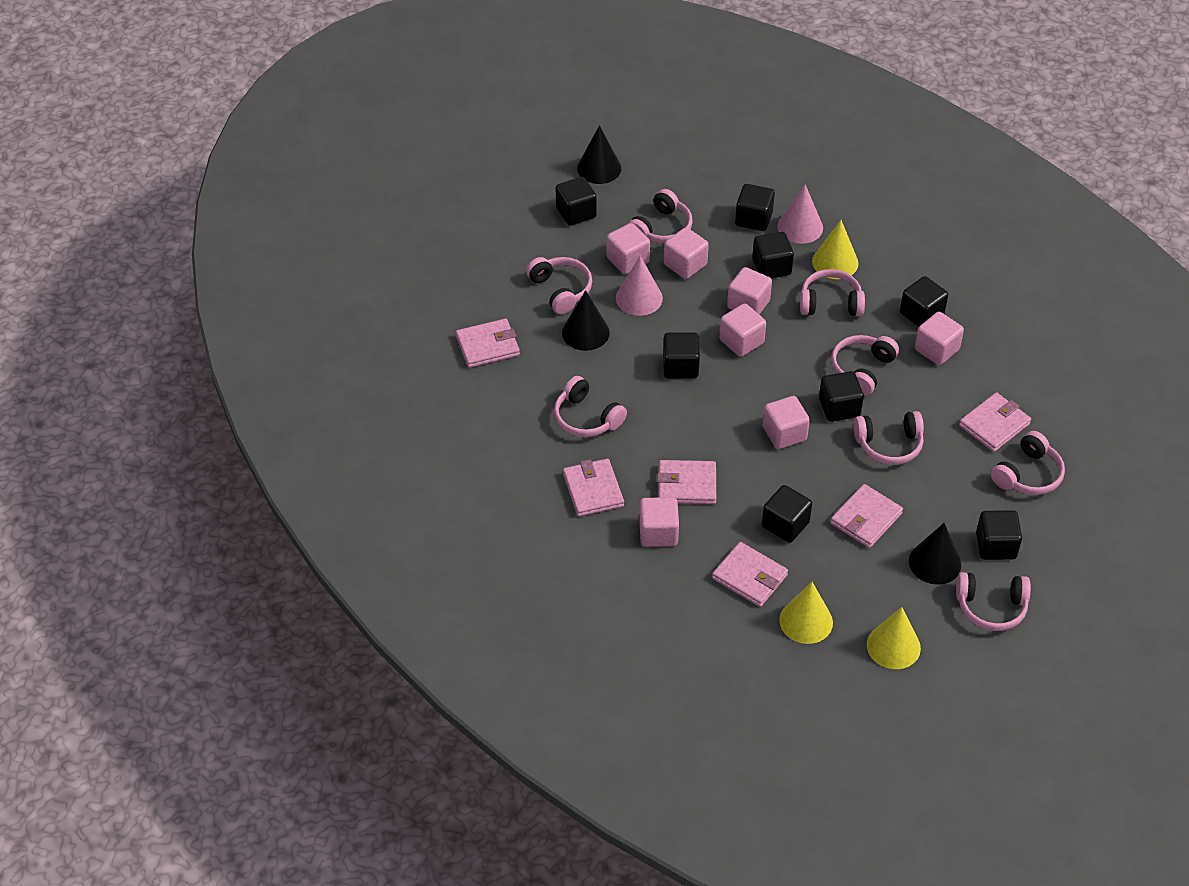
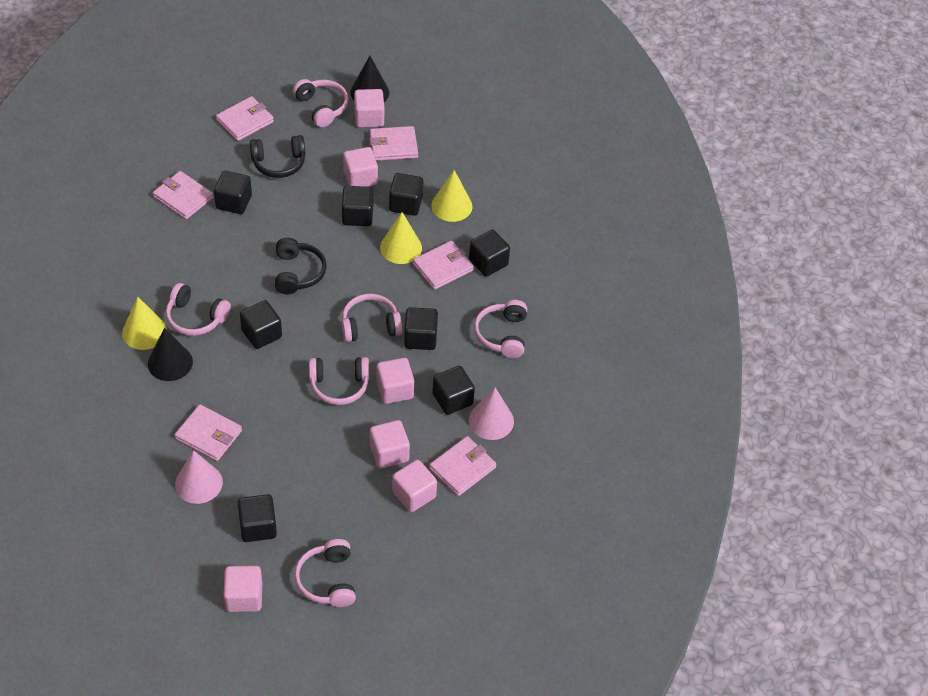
black cone: 3 -> 2
black headphones: 0 -> 2
pink cube: 7 -> 6
pink headphones: 8 -> 6

